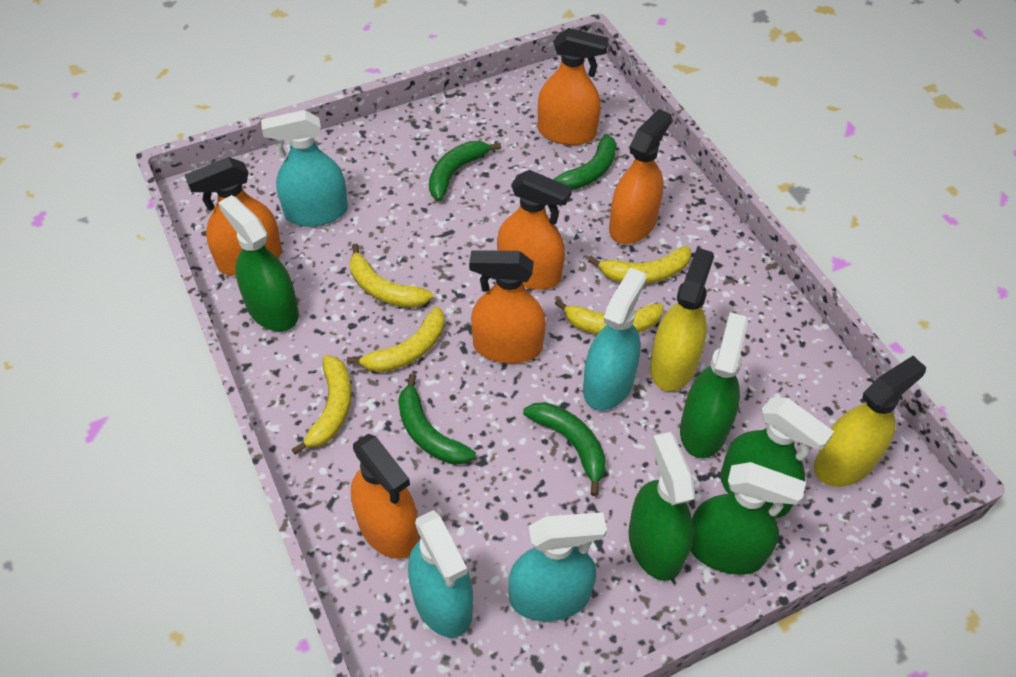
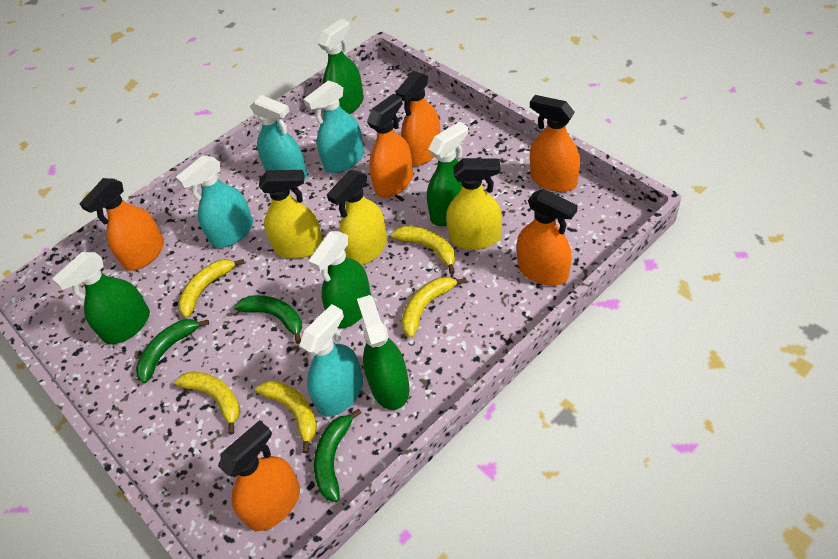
green banana: 4 -> 3
yellow spray bottle: 2 -> 3

